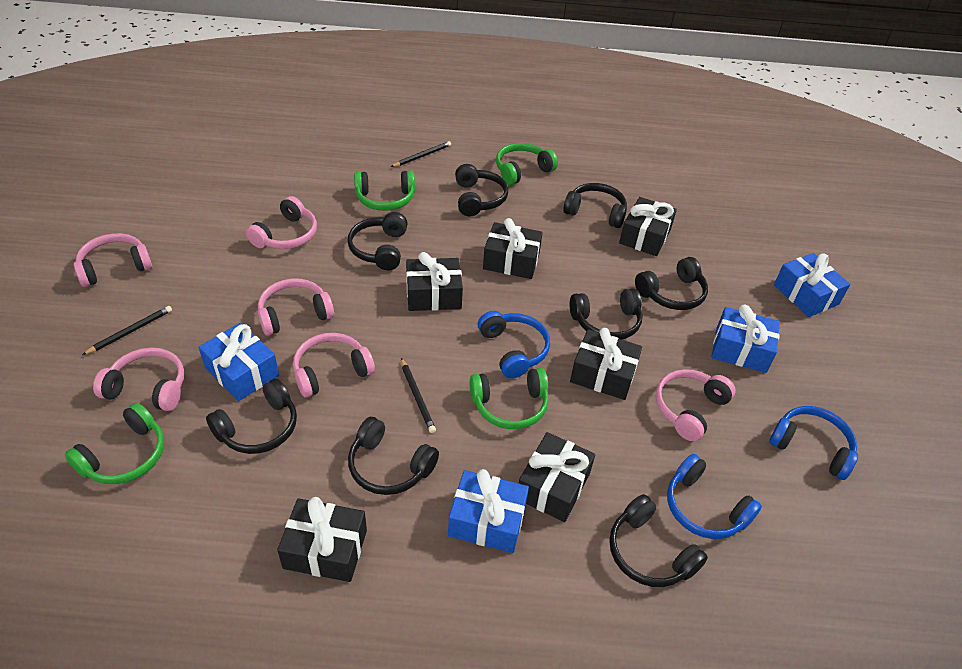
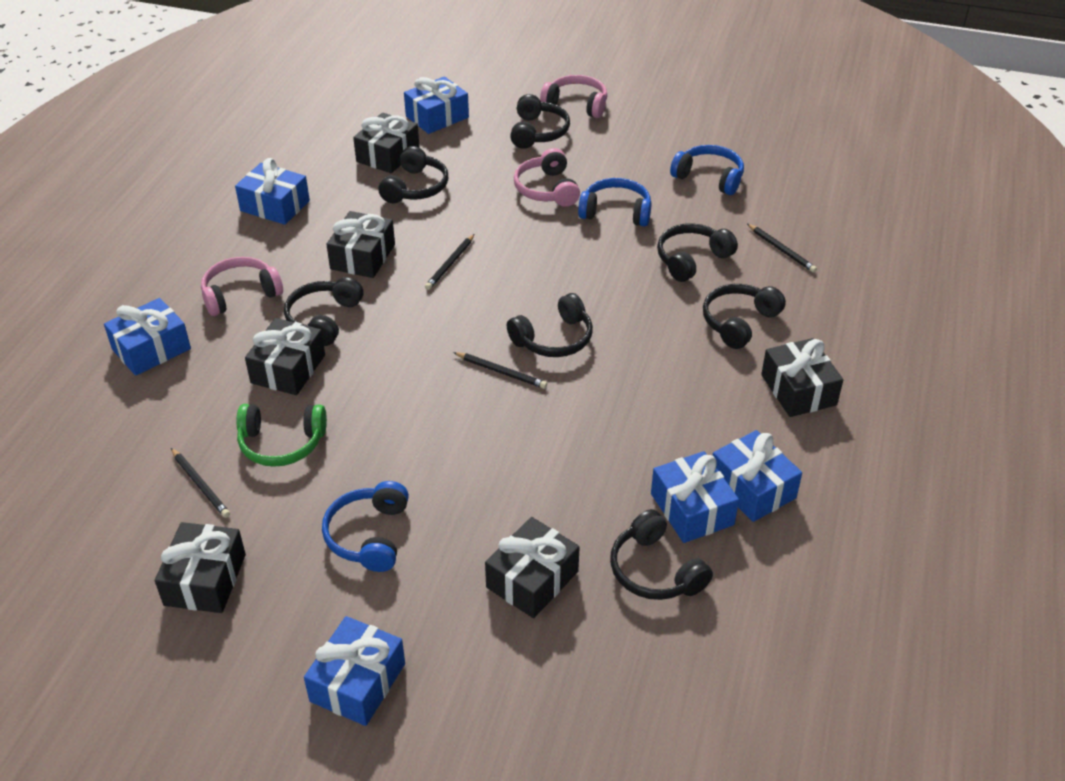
black headphones: 8 -> 7
black pencil: 3 -> 4
blue gift: 4 -> 6
green headphones: 4 -> 1
pink headphones: 6 -> 3

